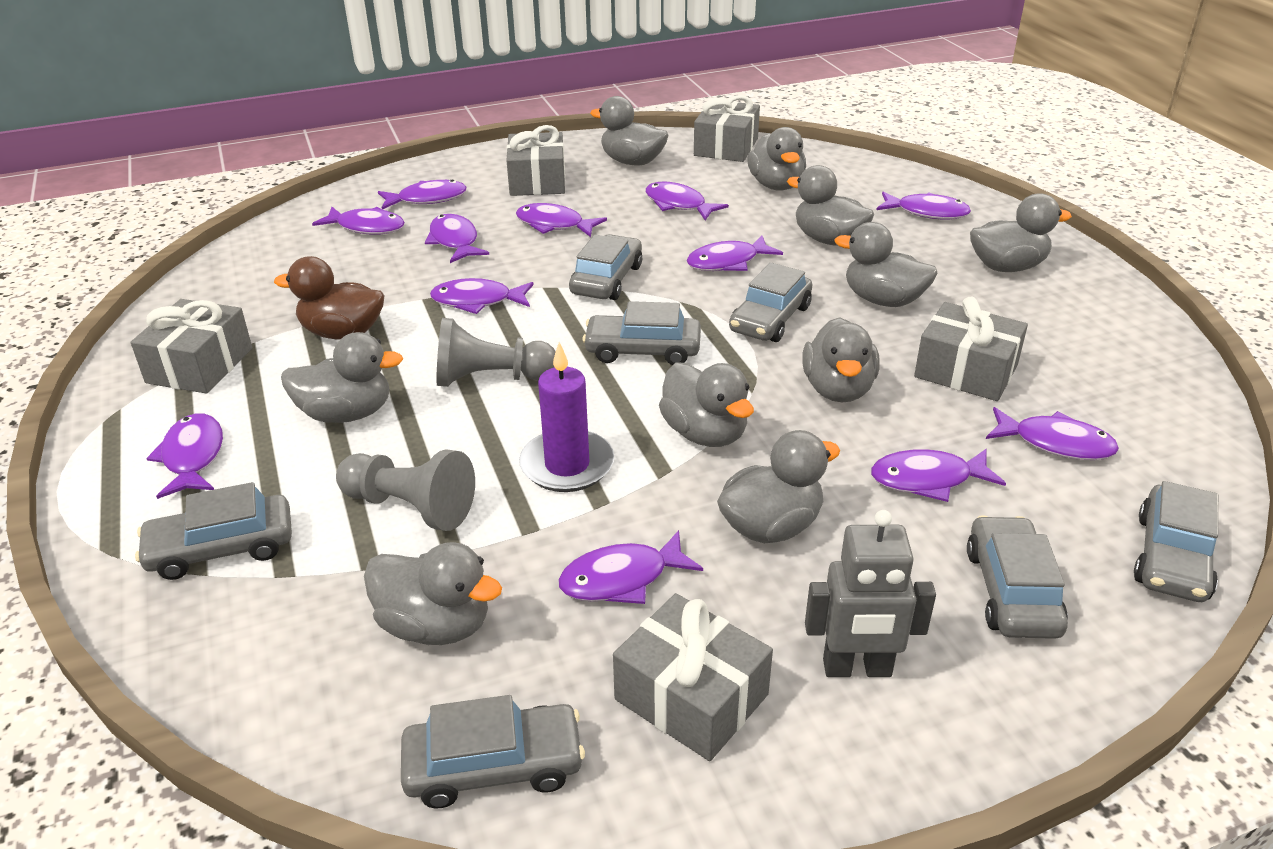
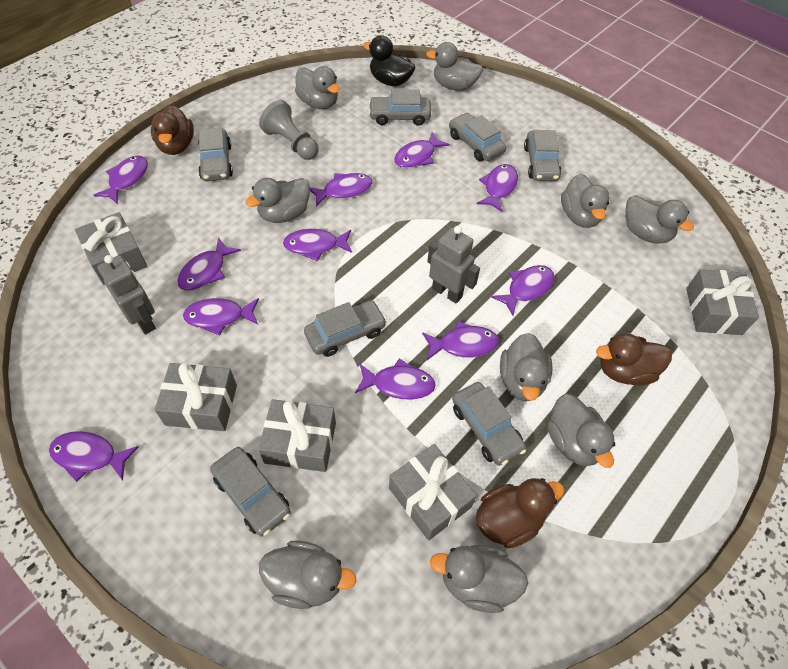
black duck: 0 -> 1
brown duck: 1 -> 3
grey duck: 10 -> 9
grey pawn: 2 -> 1
grey robot: 1 -> 2
purple candle: 1 -> 0
purple fish: 12 -> 11

